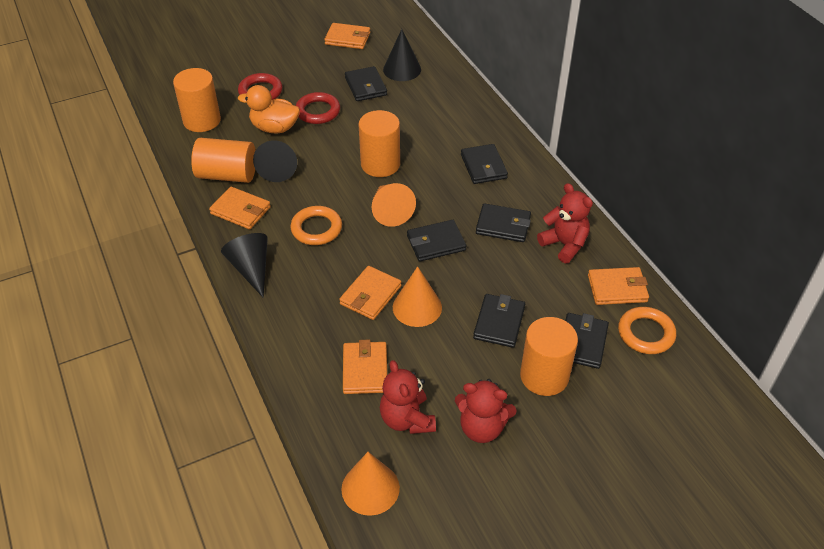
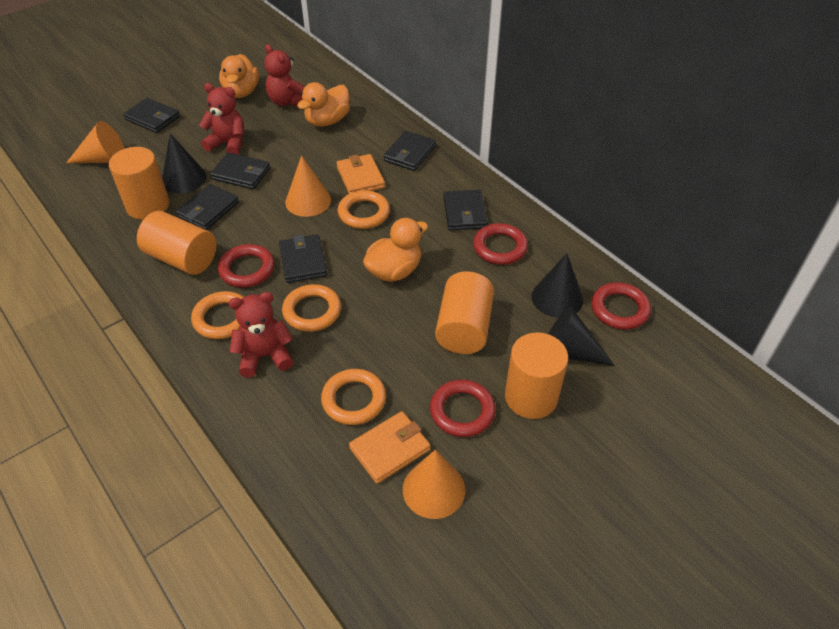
orange duck: 1 -> 3
orange ring: 2 -> 4
orange wallet: 5 -> 2
red ring: 2 -> 4

